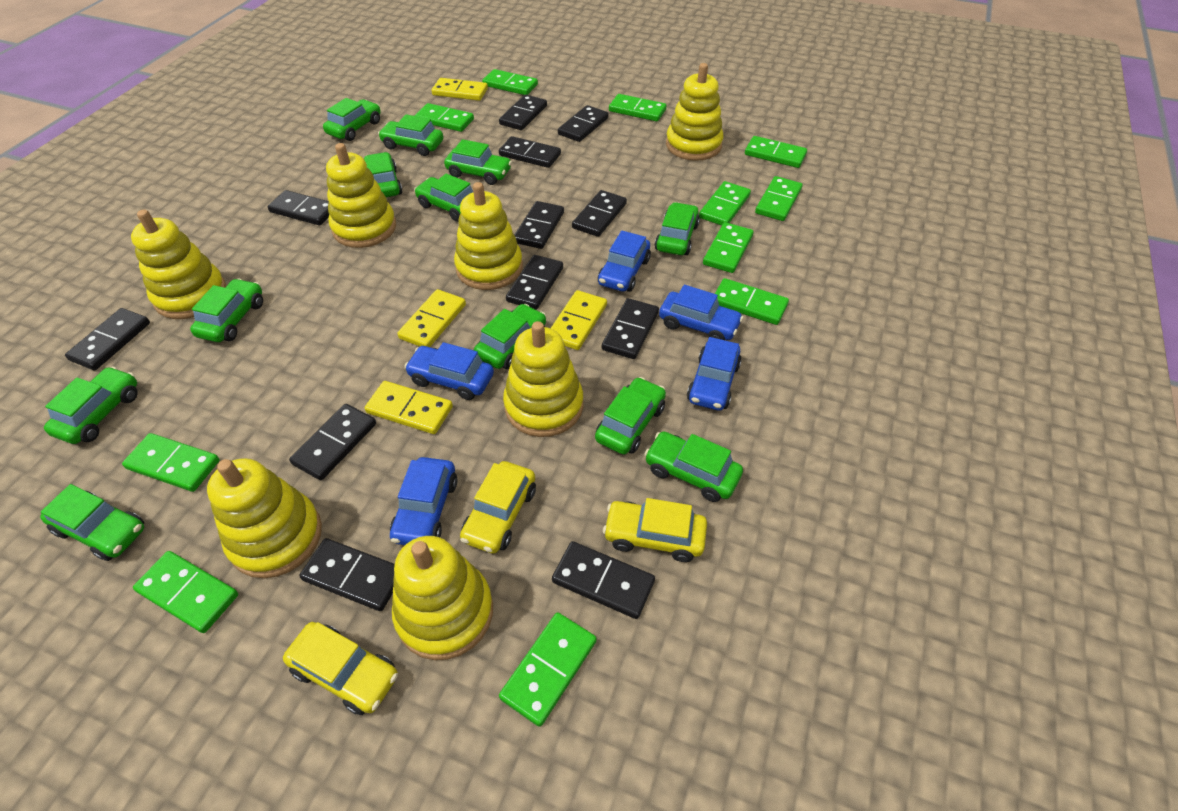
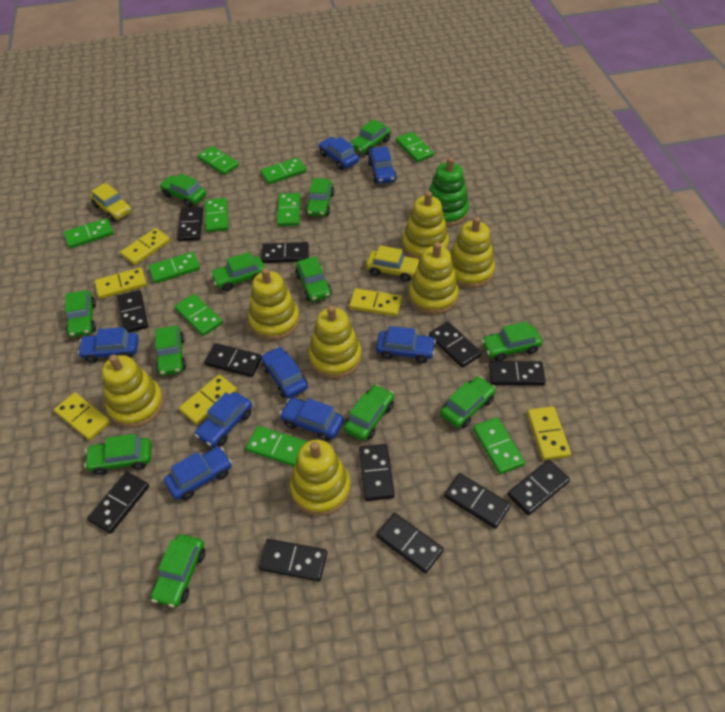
blue car: 5 -> 8
green domino: 11 -> 10
green stacking toy: 0 -> 1
yellow car: 3 -> 2
yellow domino: 4 -> 6

